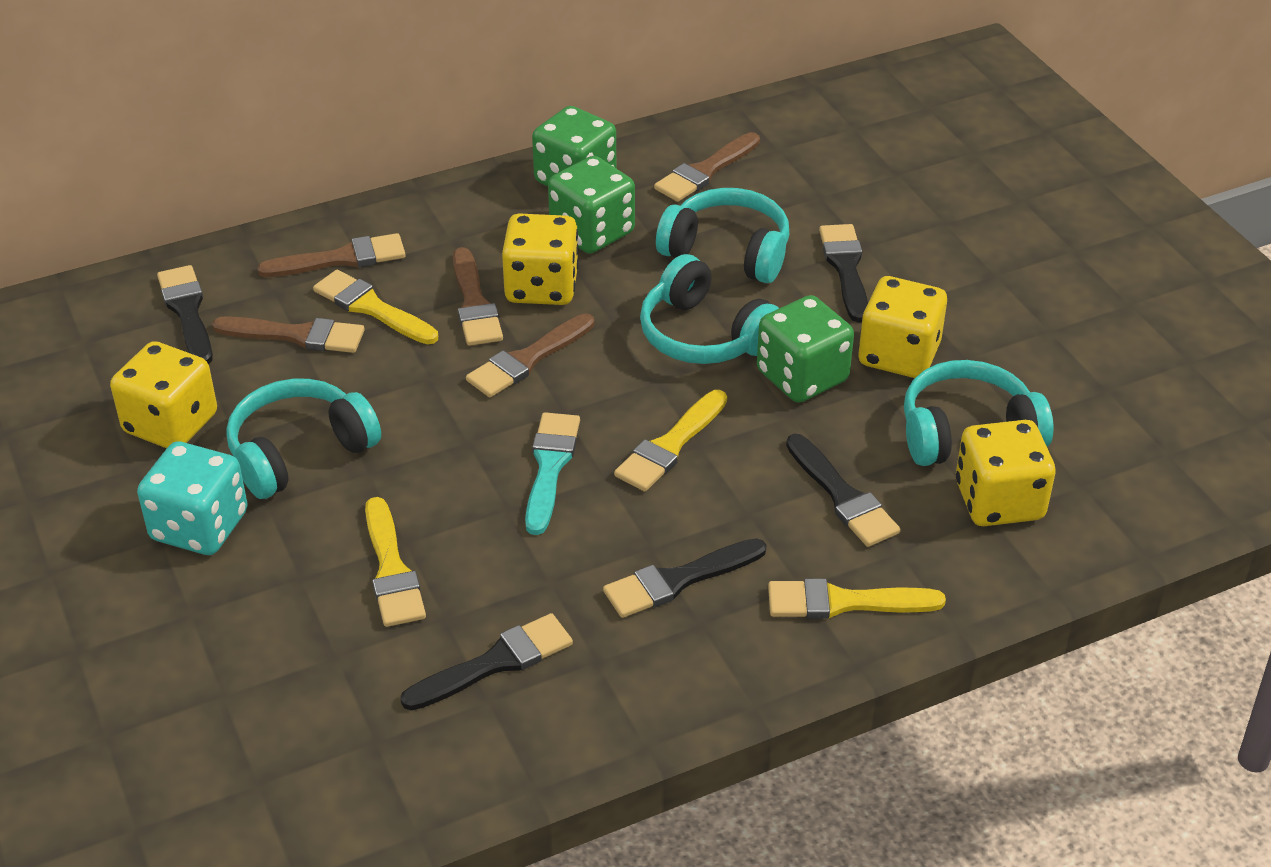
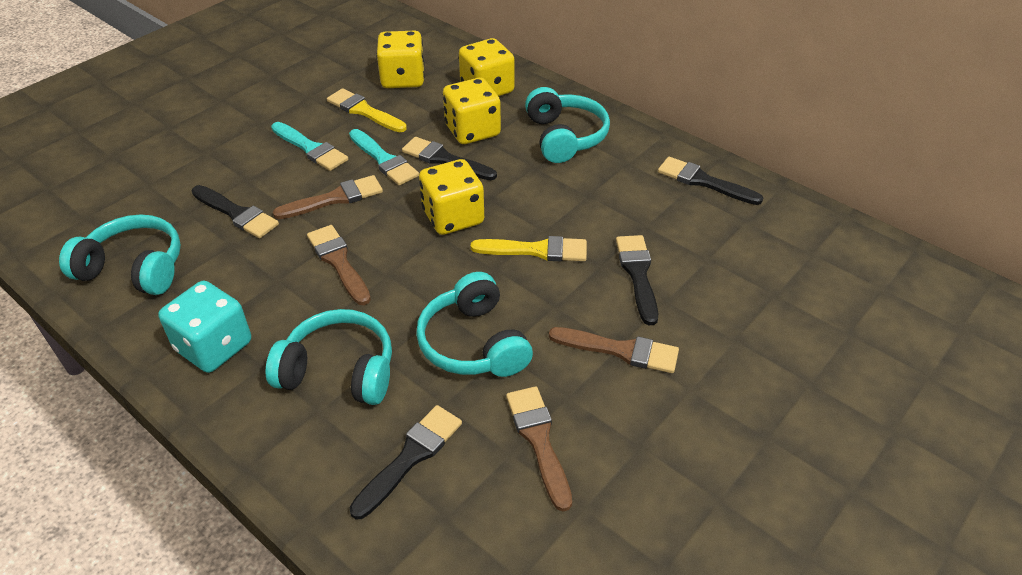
brown brush: 5 -> 4
green dice: 3 -> 0
turquoise brush: 1 -> 2
yellow brush: 4 -> 2

